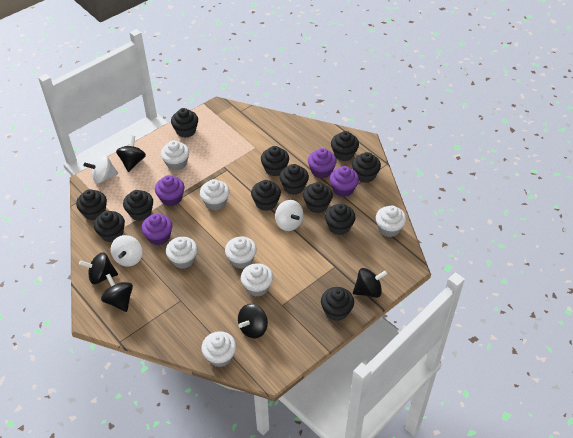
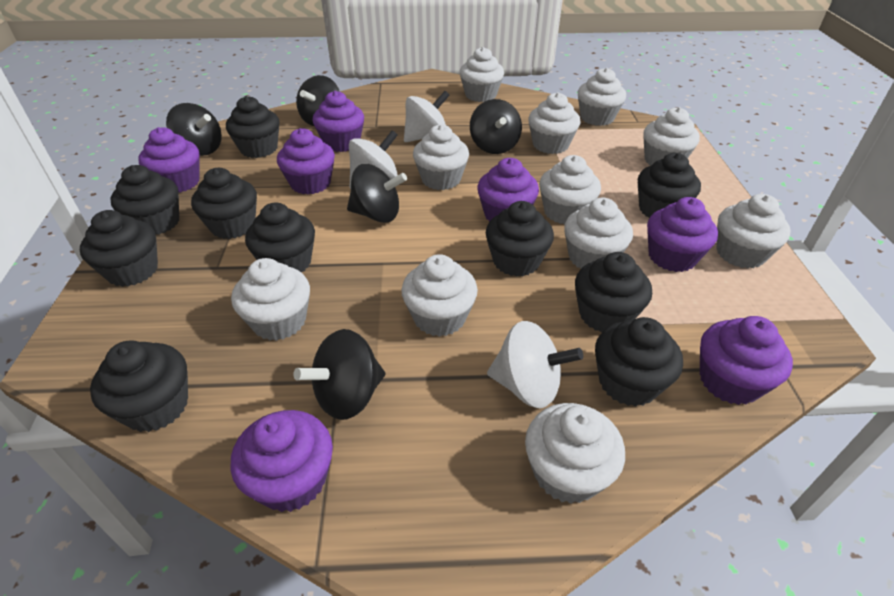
black cupcake: 12 -> 10
purple cupcake: 4 -> 7
white cupcake: 7 -> 11

